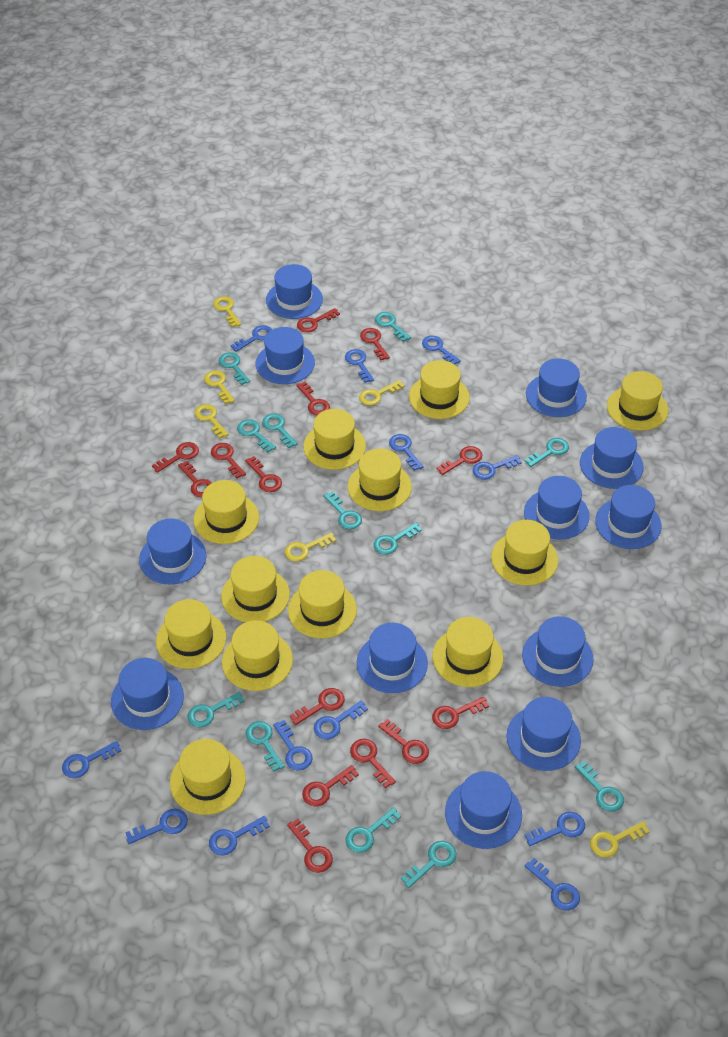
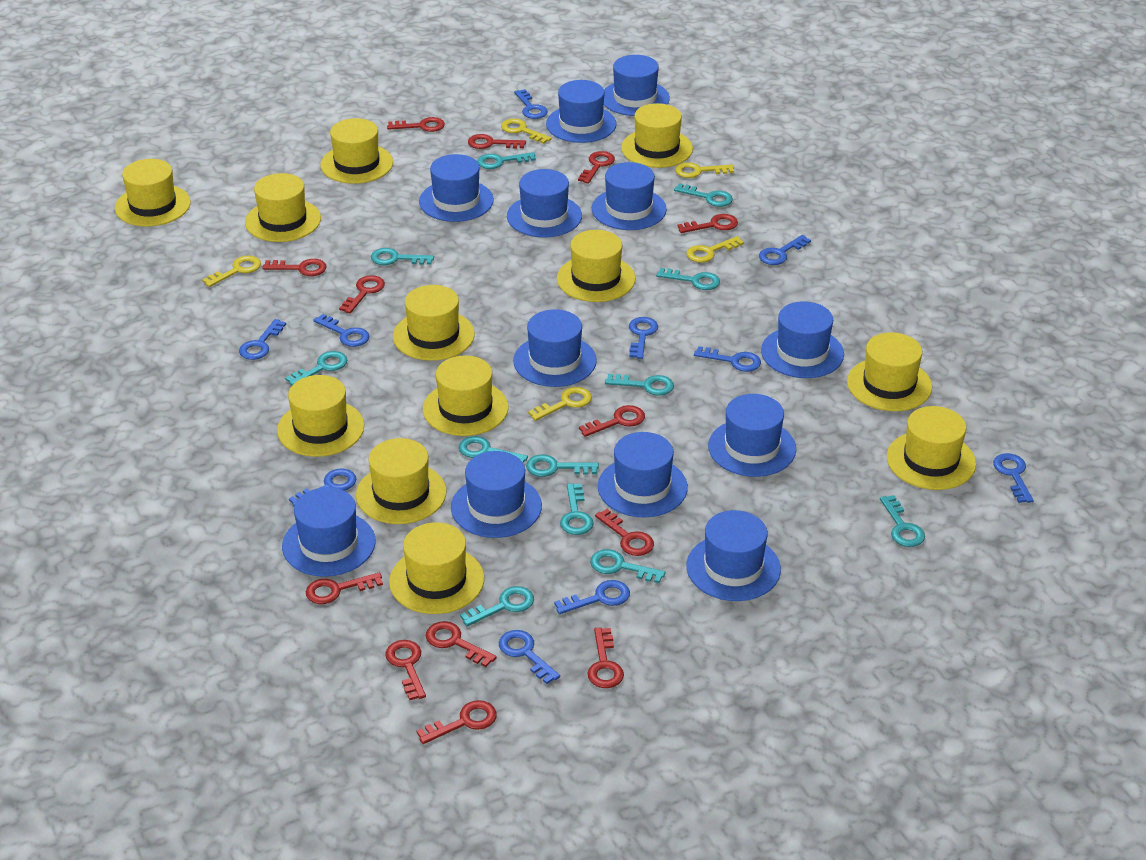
blue key: 12 -> 10
red key: 14 -> 13
yellow key: 6 -> 5

